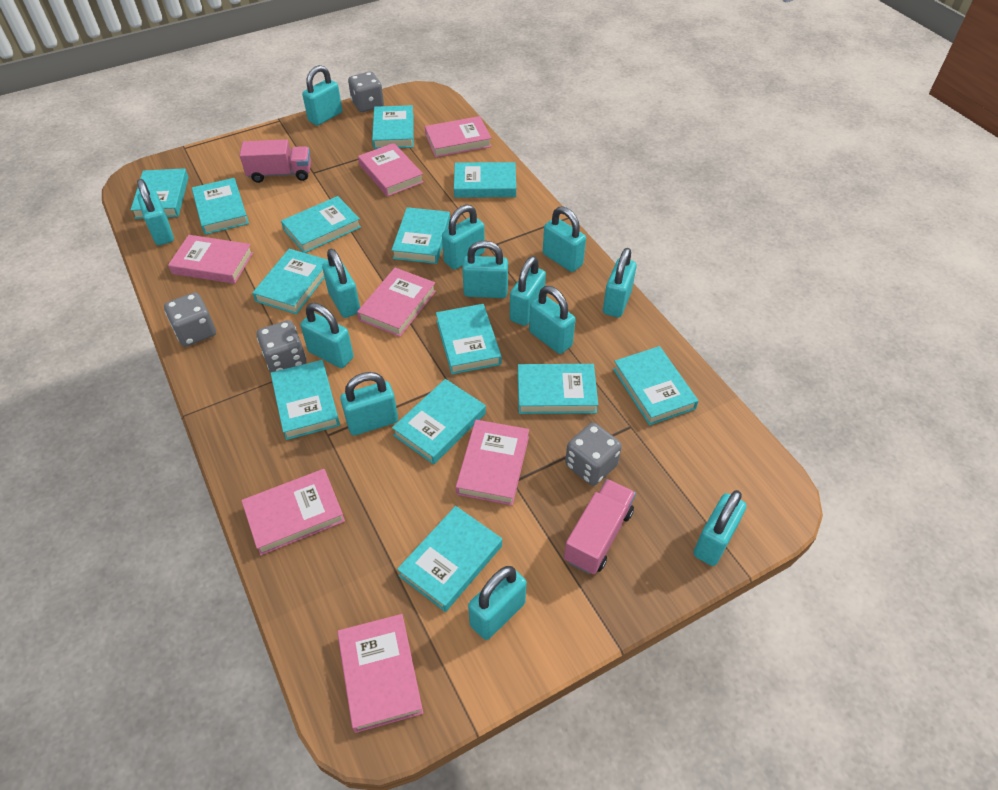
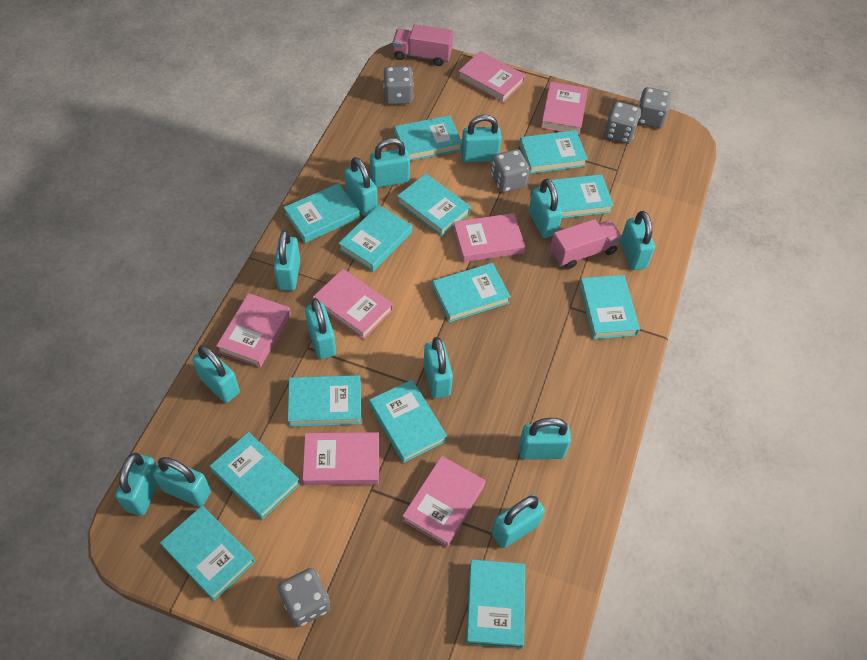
grey dice: 4 -> 5

